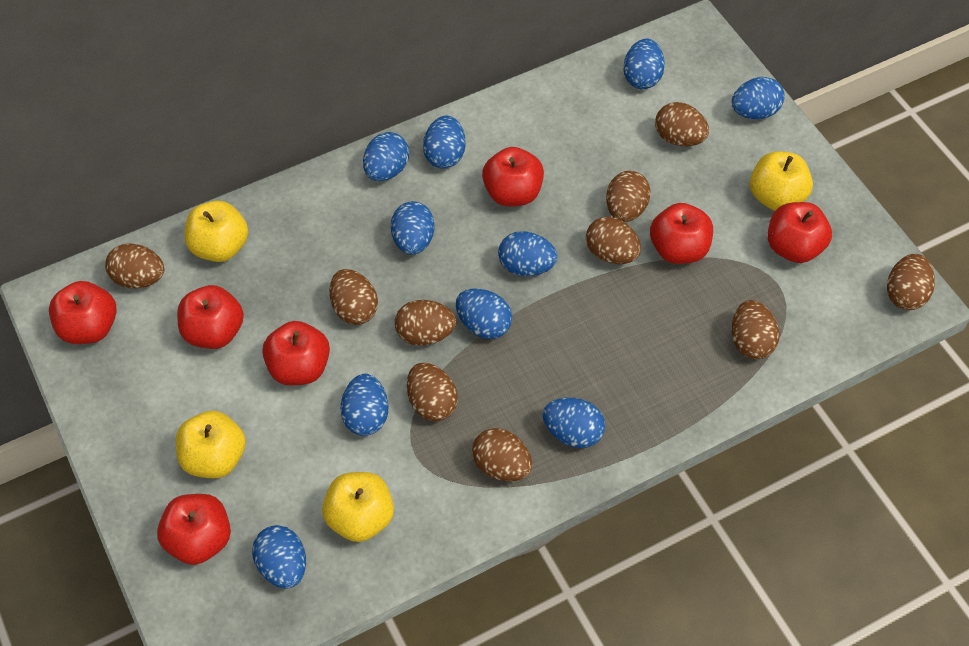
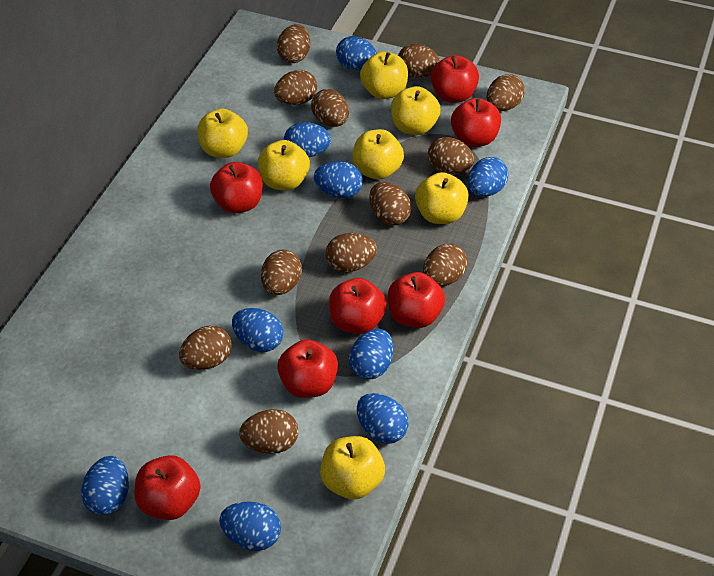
blue egg: 10 -> 9
brown egg: 10 -> 12
yellow apple: 4 -> 7

